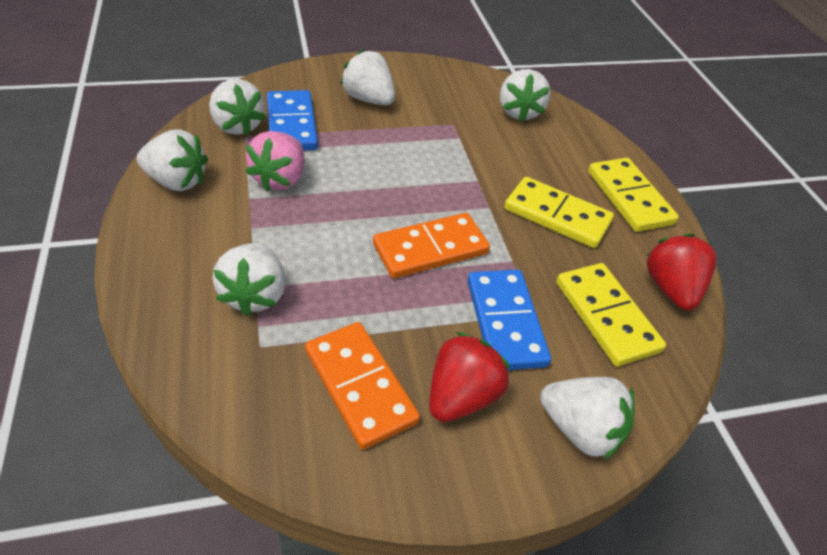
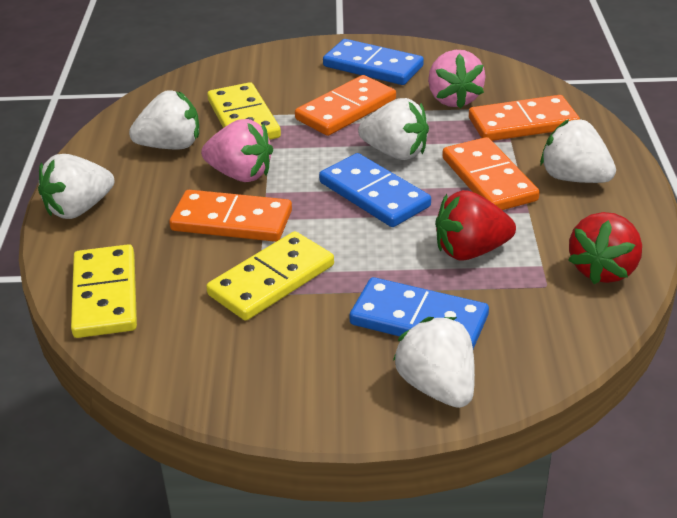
blue domino: 2 -> 3
orange domino: 2 -> 4
pink strawberry: 1 -> 2
white strawberry: 6 -> 5

